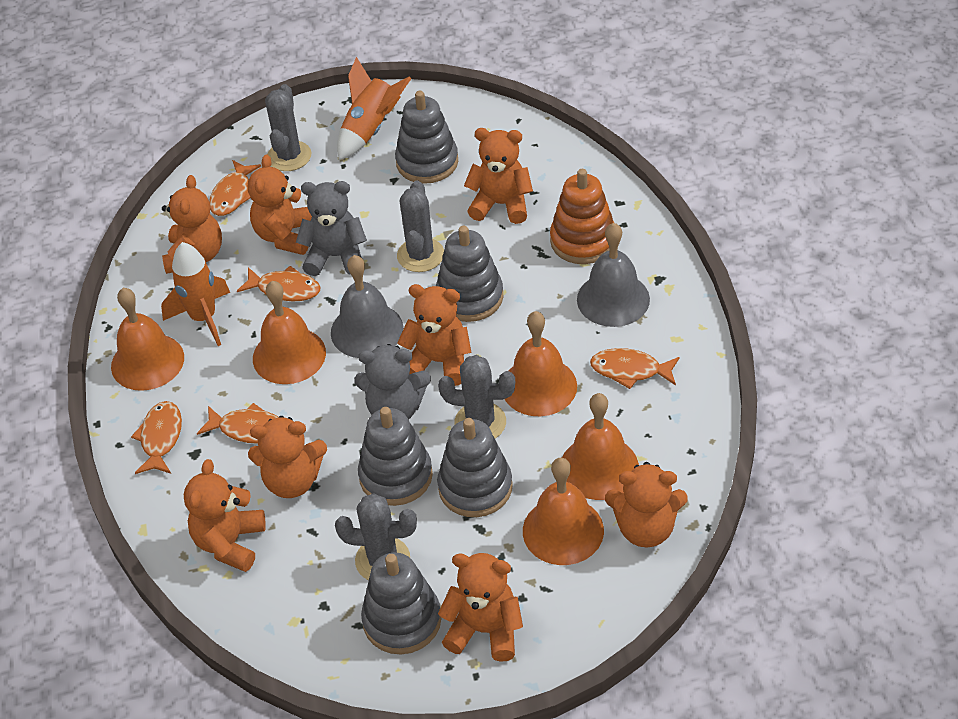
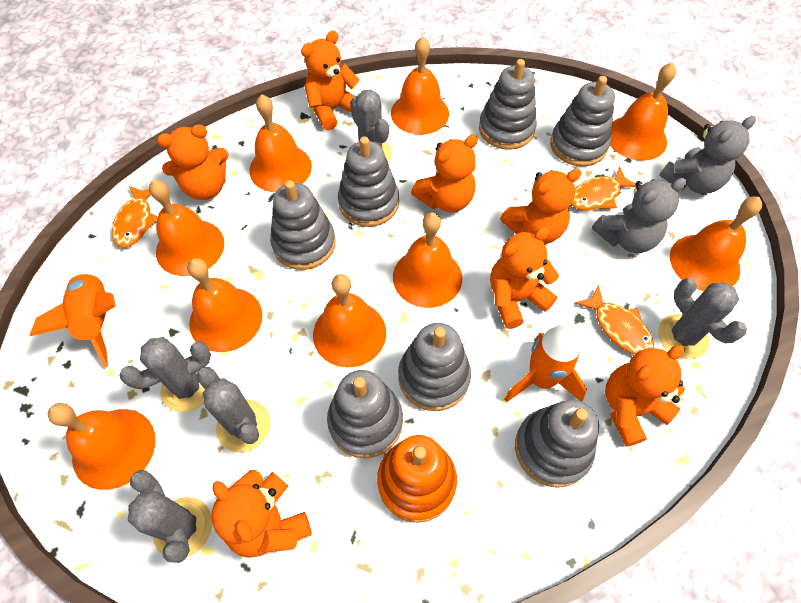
grey bell: 2 -> 0
grey cactus: 4 -> 5
grey stacking toy: 5 -> 7
orange bell: 5 -> 9
orange fish: 5 -> 3
orange teddy bear: 8 -> 7

